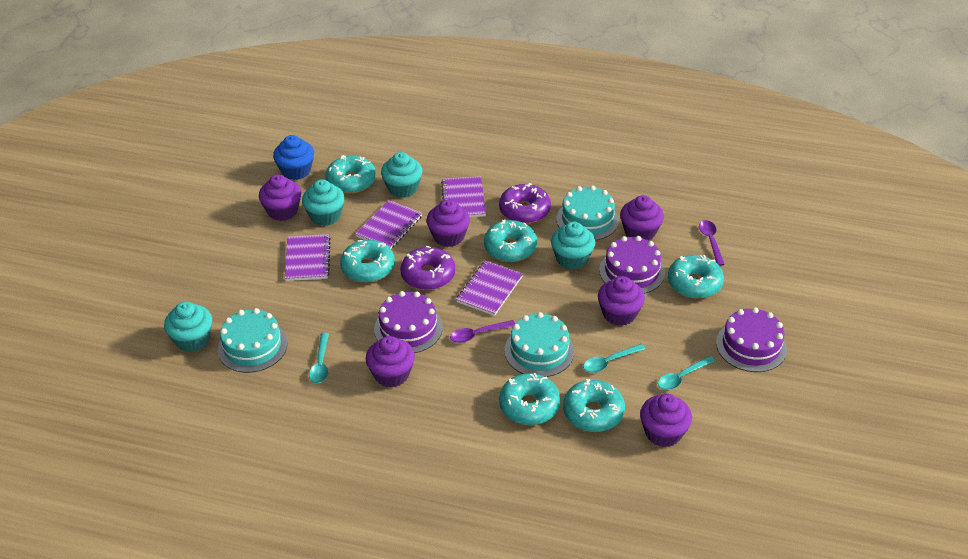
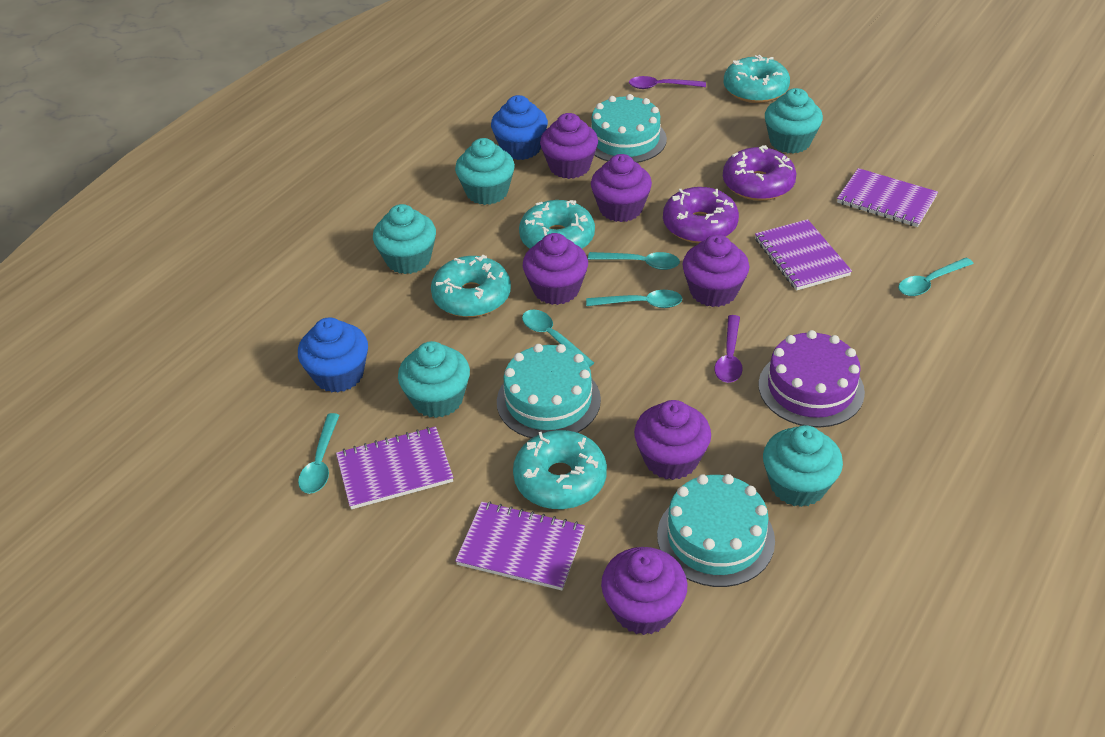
blue cupcake: 1 -> 2
purple cake: 3 -> 1
turquoise cupcake: 4 -> 5
turquoise donut: 6 -> 4
turquoise spoon: 3 -> 5

